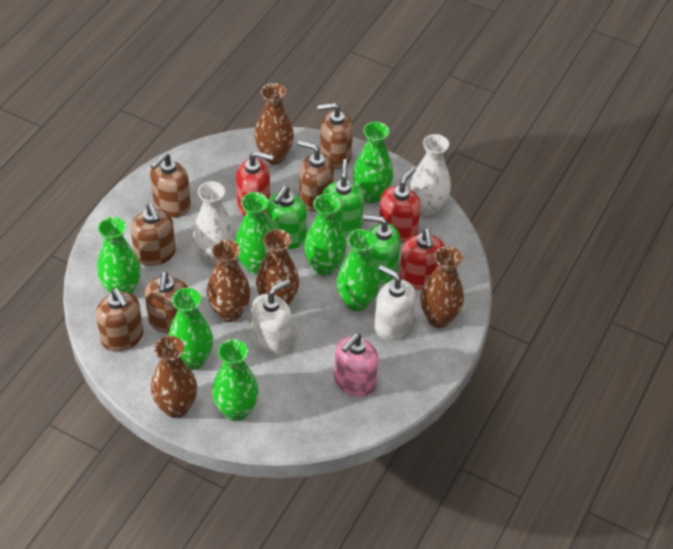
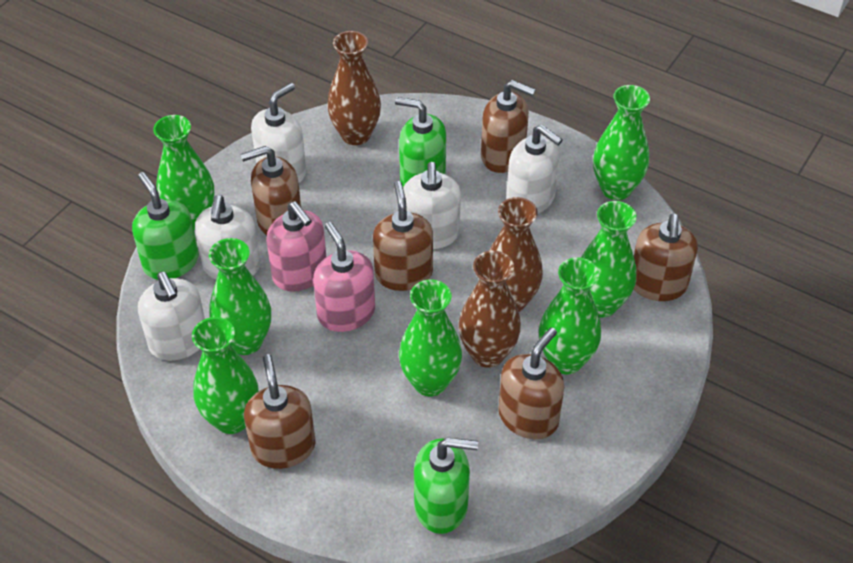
brown vase: 5 -> 3
pink soap dispenser: 1 -> 2
red soap dispenser: 3 -> 0
white soap dispenser: 2 -> 5
white vase: 2 -> 0

